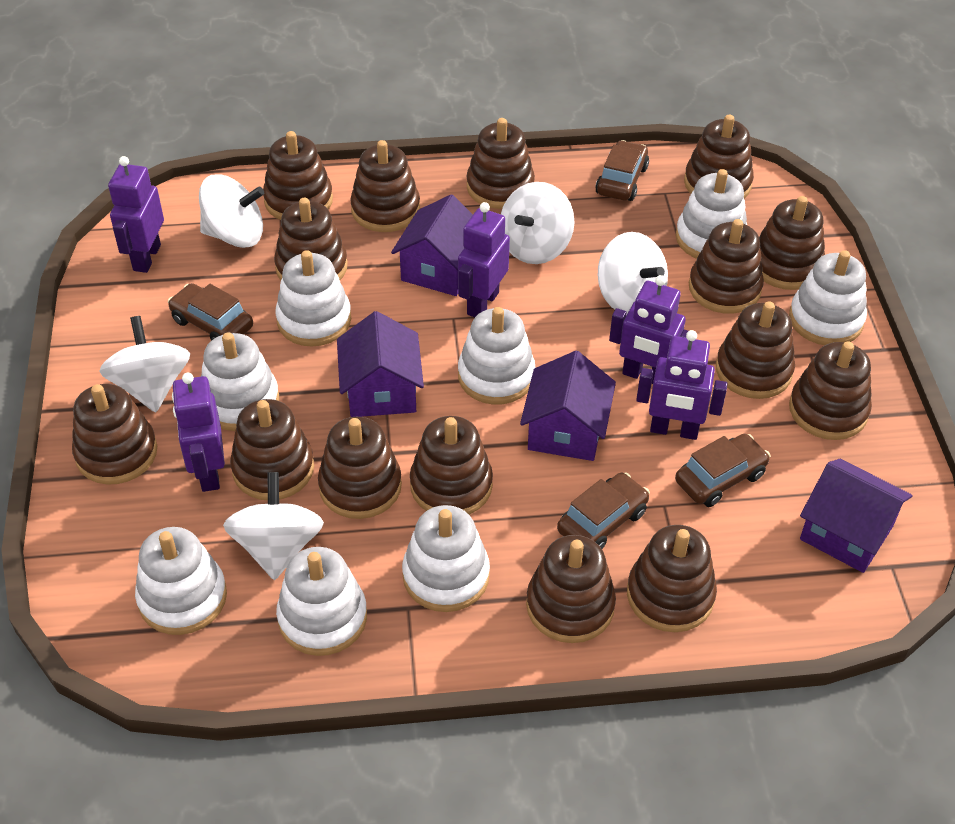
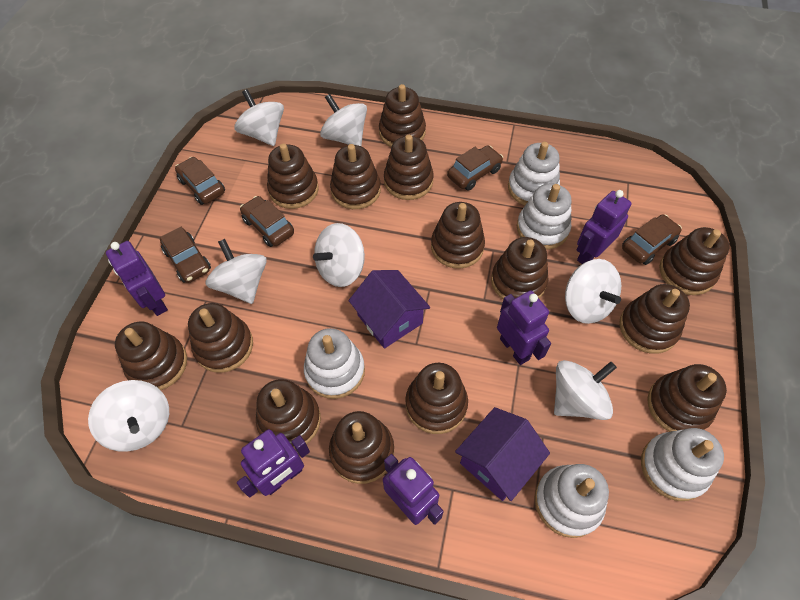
brown car: 4 -> 5
brown stacking toy: 15 -> 14
purple house: 4 -> 2
white spinning top: 5 -> 7
white stacking toy: 8 -> 5

